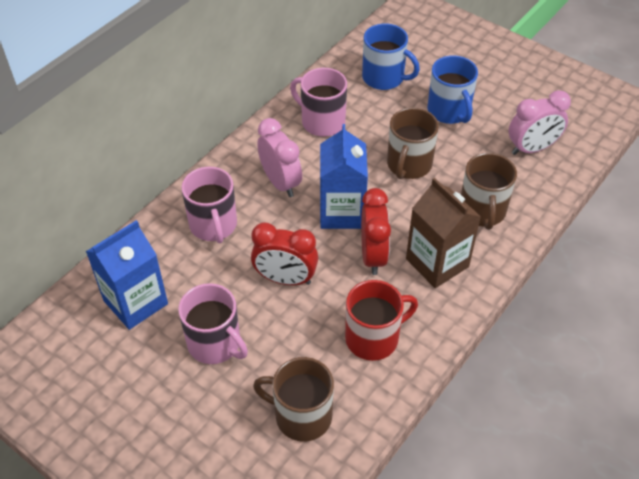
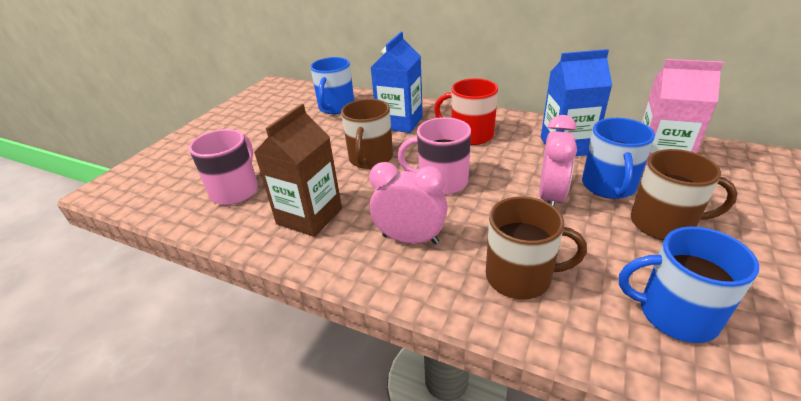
blue mug: 2 -> 3
pink carton: 0 -> 1
pink mug: 3 -> 2
red clock: 2 -> 0

